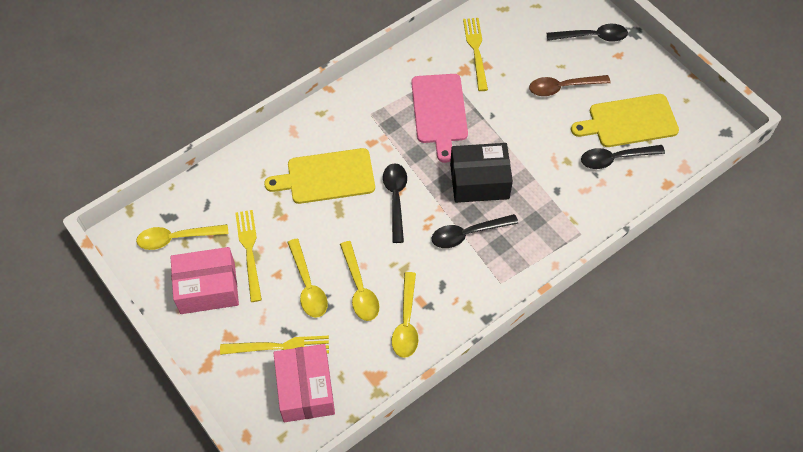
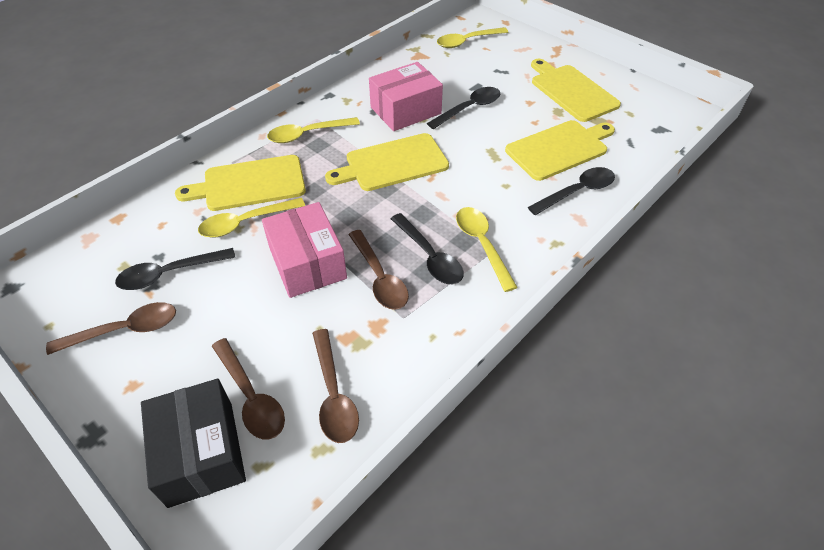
brown spoon: 1 -> 4
pink cutting board: 1 -> 0
yellow cutting board: 2 -> 4
yellow fork: 3 -> 0

